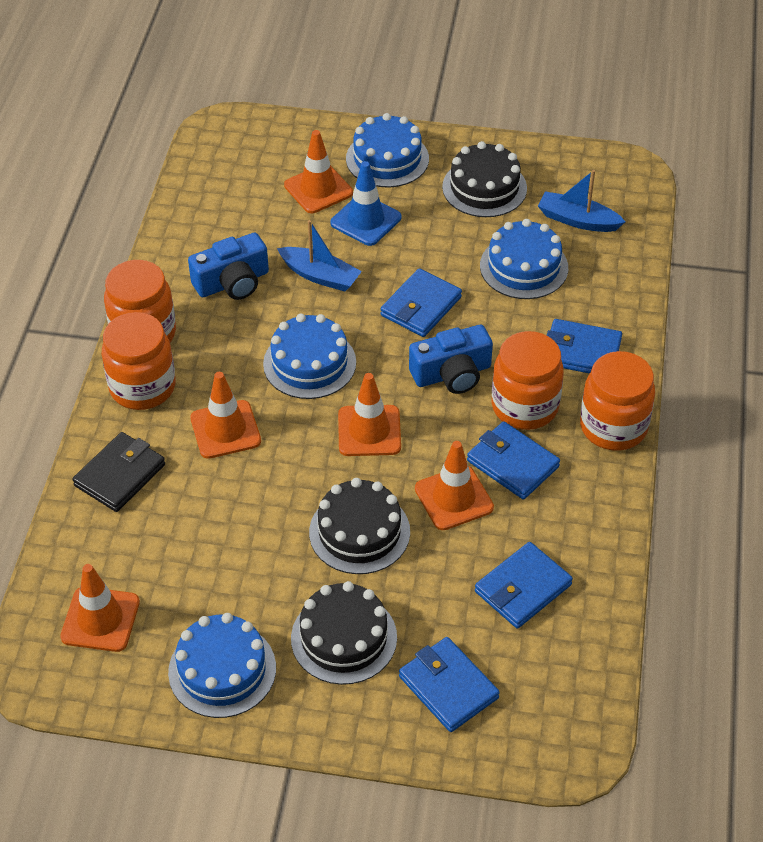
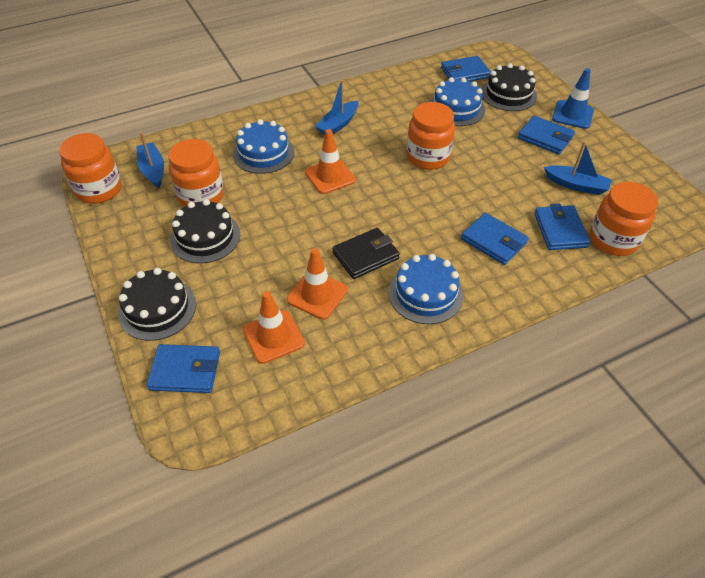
blue boat: 2 -> 3
blue cake: 4 -> 3
blue camera: 2 -> 0
orange traffic cone: 5 -> 3

